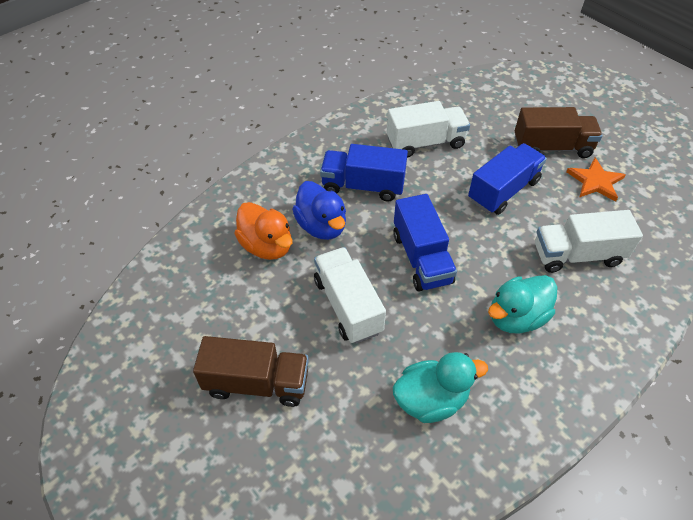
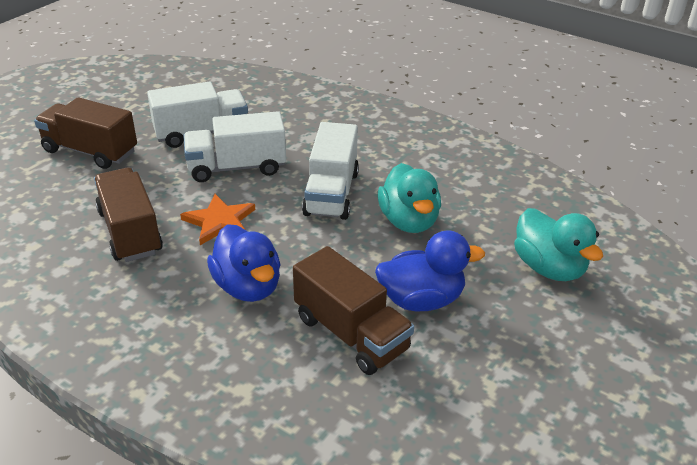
blue duck: 1 -> 2
blue truck: 3 -> 0
brown truck: 2 -> 3
orange duck: 1 -> 0

